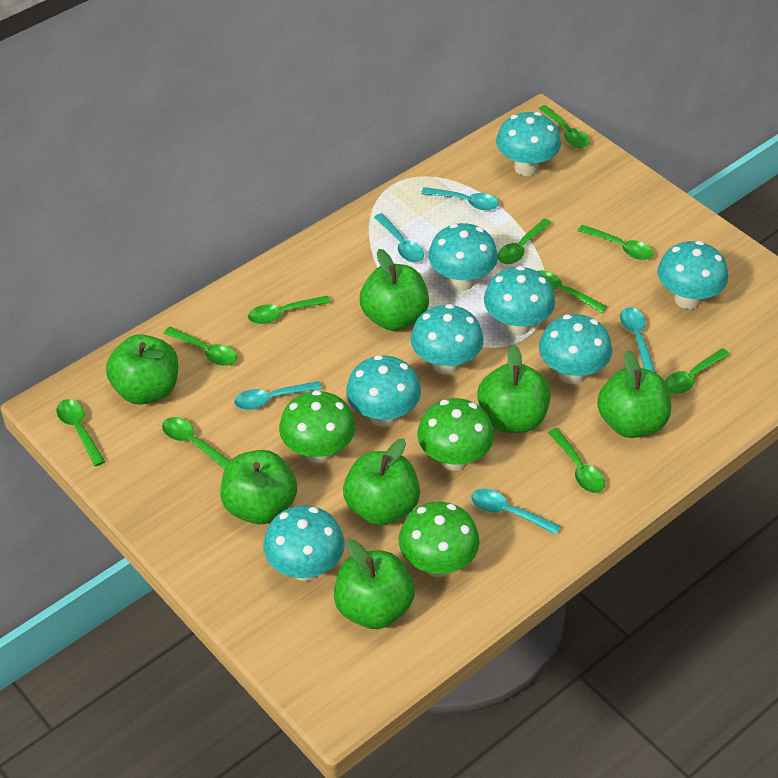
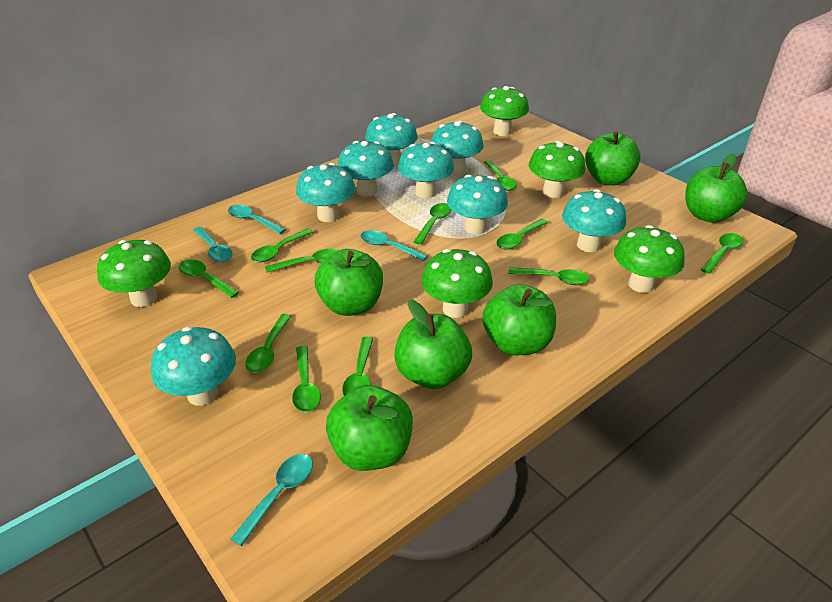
green apple: 7 -> 6
green mushroom: 3 -> 5
green spoon: 10 -> 11
turquoise spoon: 5 -> 4

